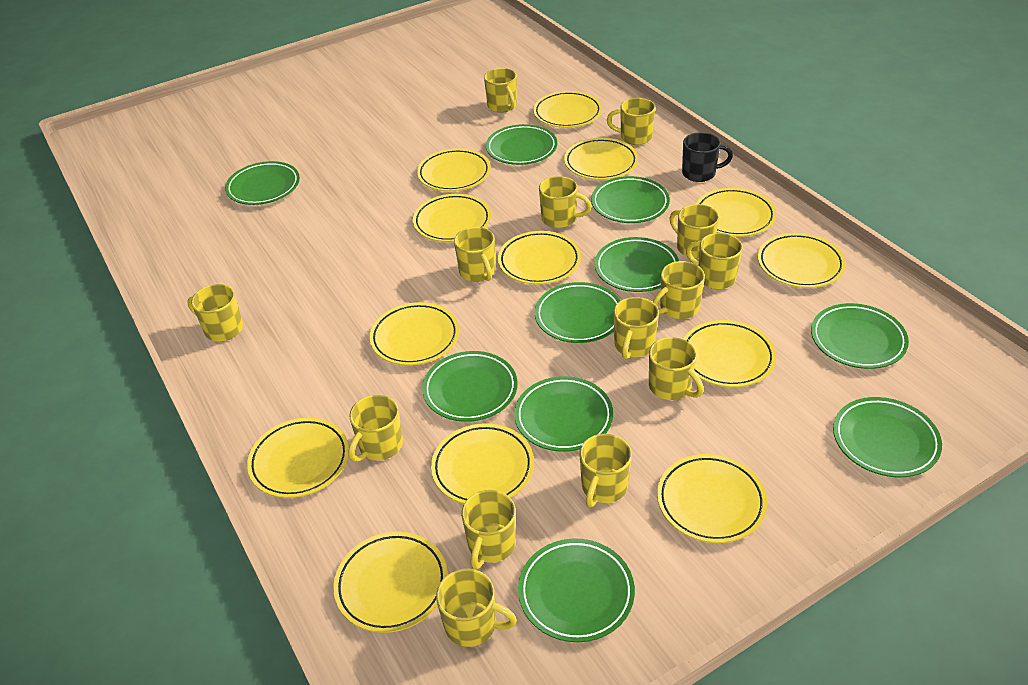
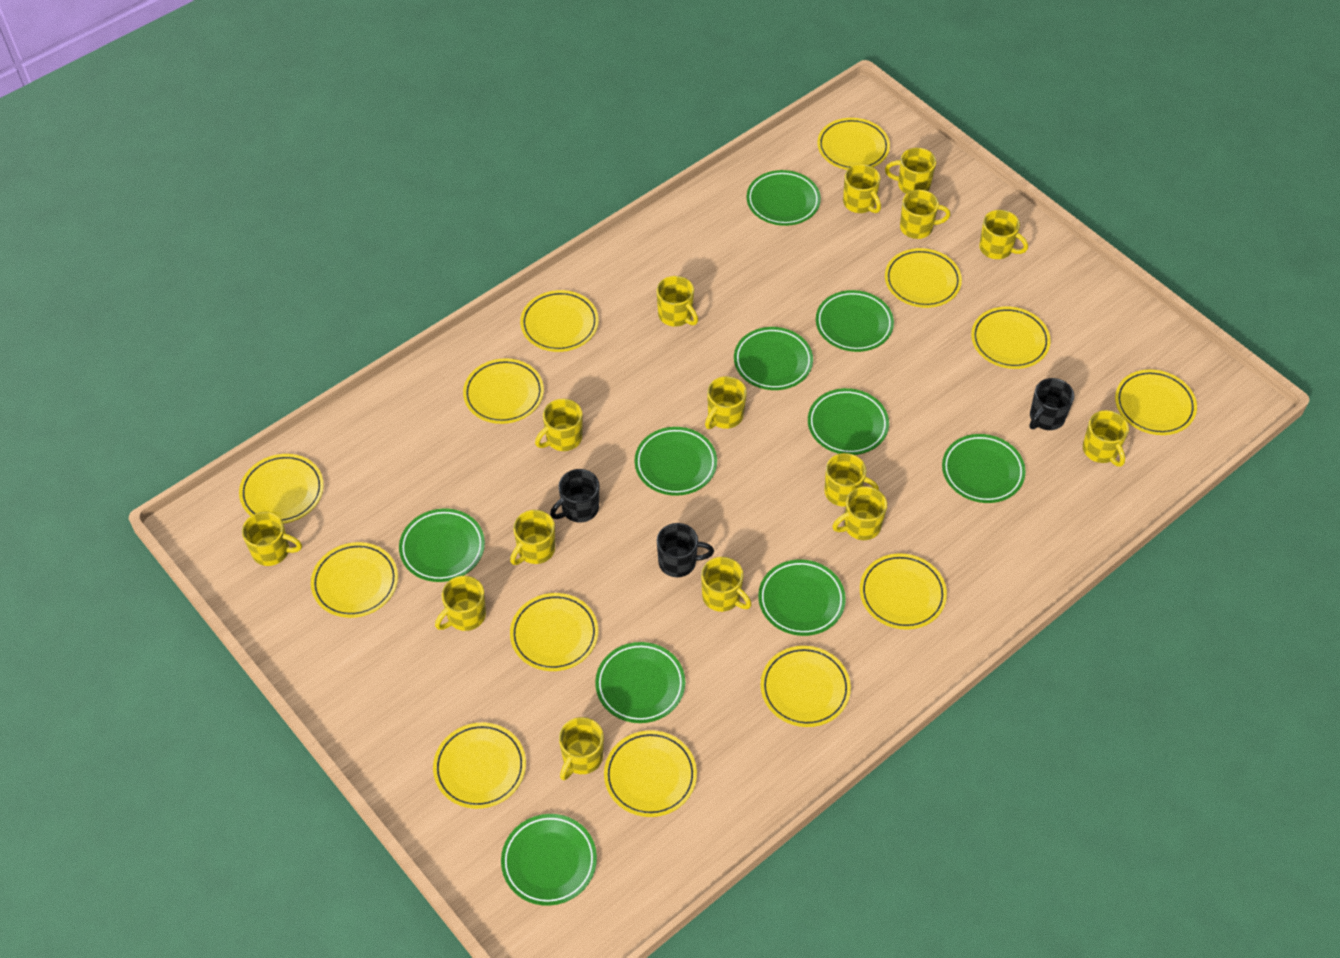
black mug: 1 -> 3
yellow mug: 14 -> 15

